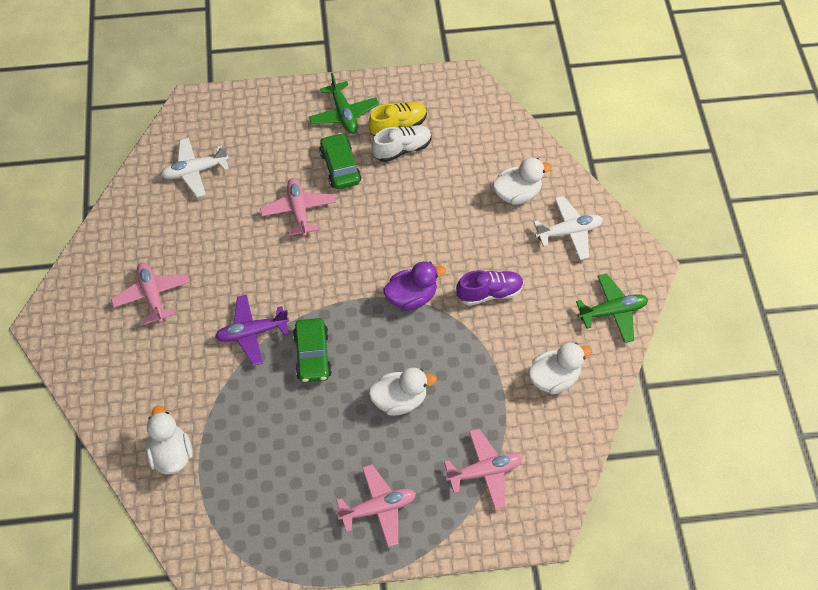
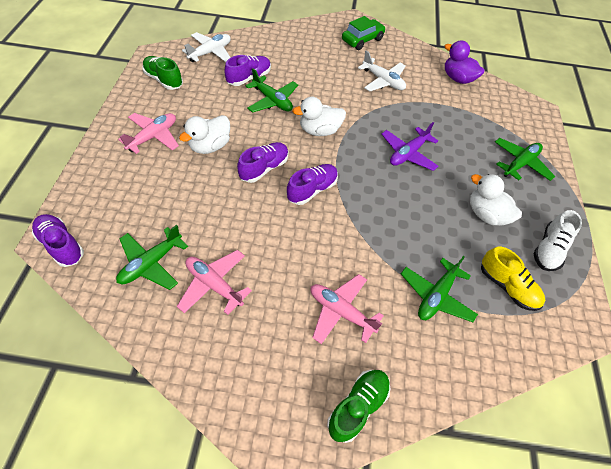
green car: 2 -> 1
green plane: 2 -> 4
green shoe: 0 -> 2
pink plane: 4 -> 3
purple shoe: 1 -> 4
white duck: 4 -> 3

